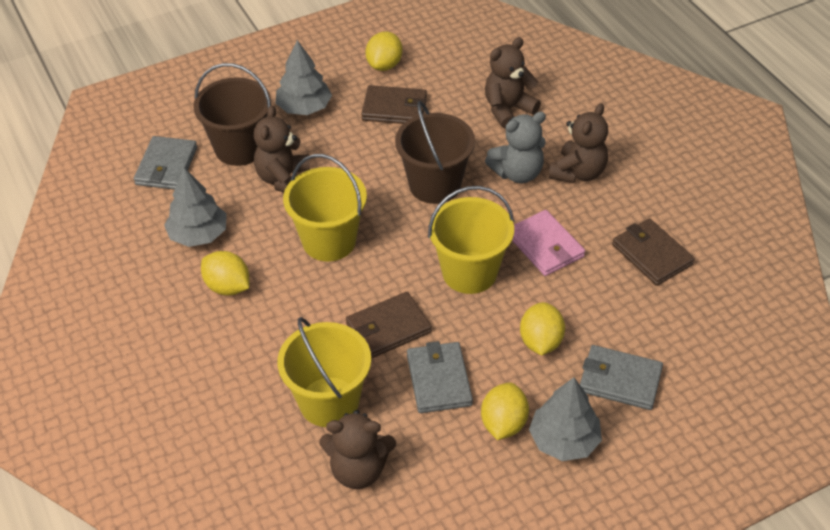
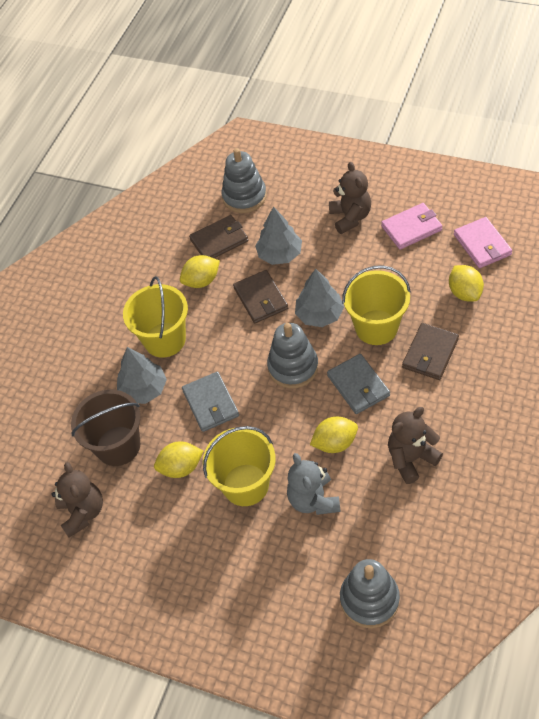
brown bucket: 2 -> 1
brown teddy bear: 4 -> 3
grey stacking toy: 0 -> 3
grey wallet: 3 -> 2
pink wallet: 1 -> 2

